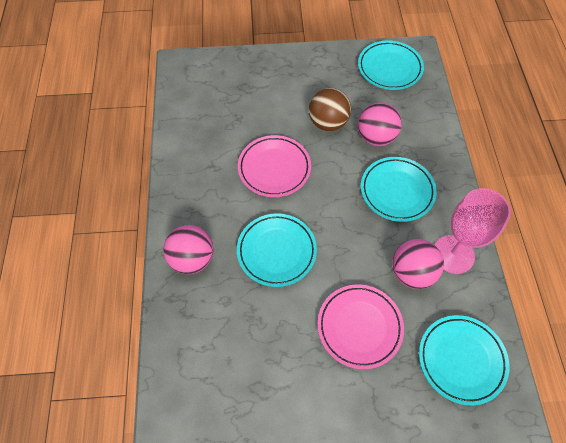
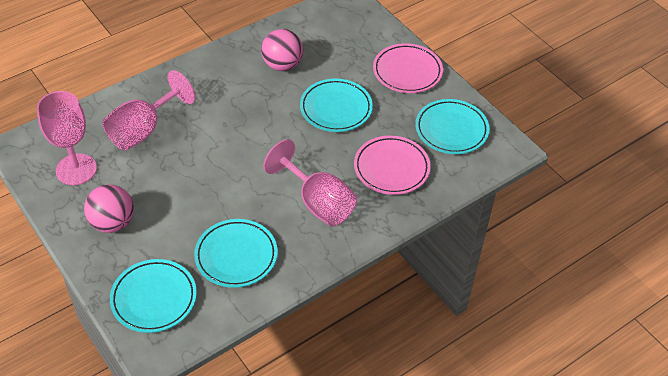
brown ball: 1 -> 0
pink ball: 3 -> 2
pink goblet: 1 -> 3

